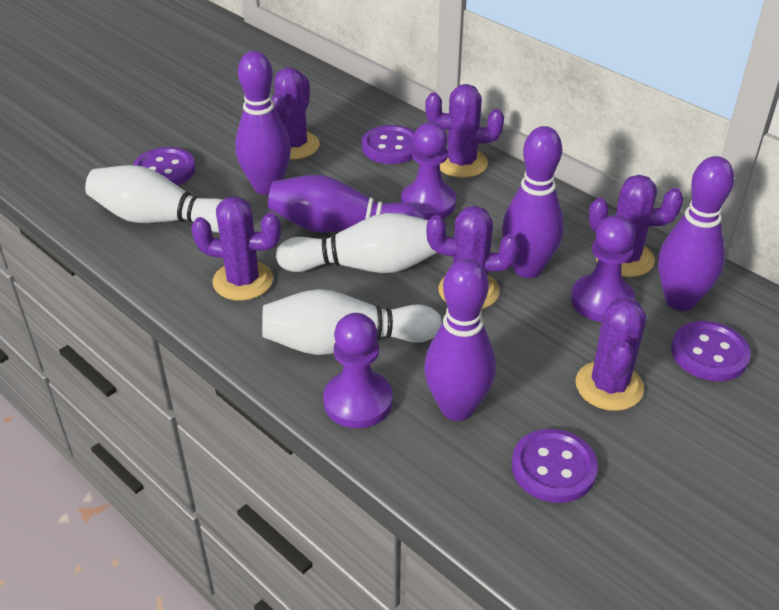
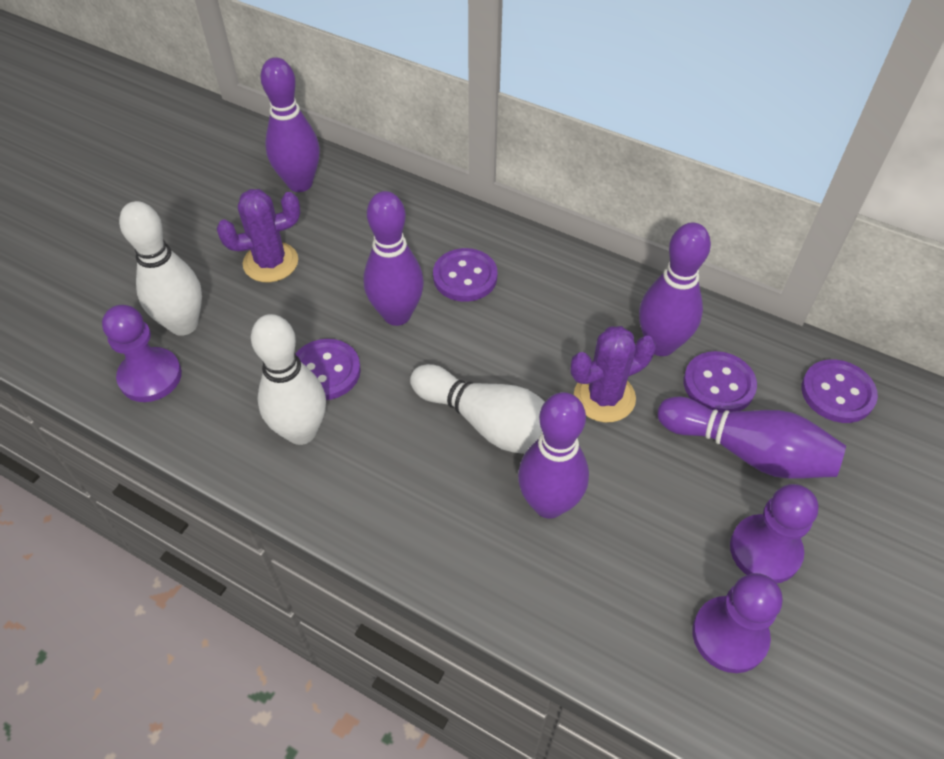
purple cactus: 6 -> 2

